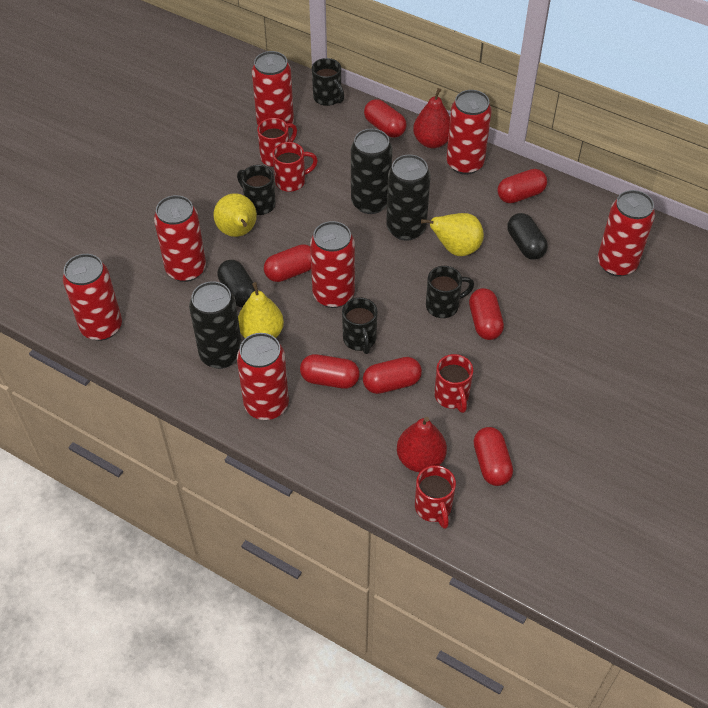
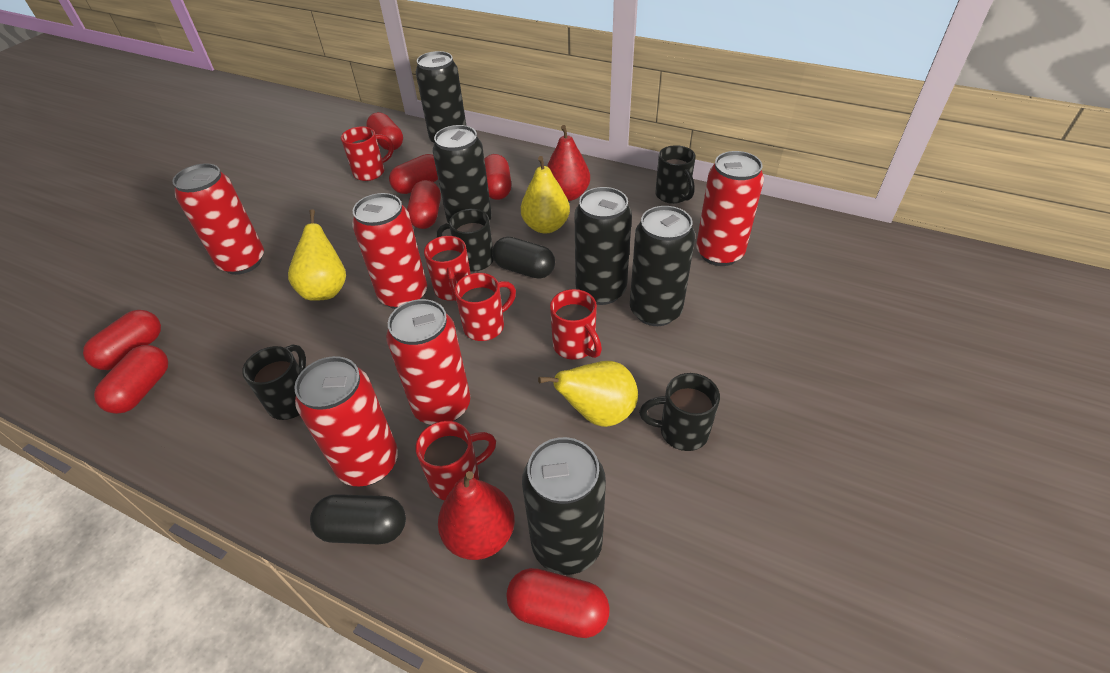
black can: 3 -> 5
red can: 7 -> 5
red mug: 4 -> 5

